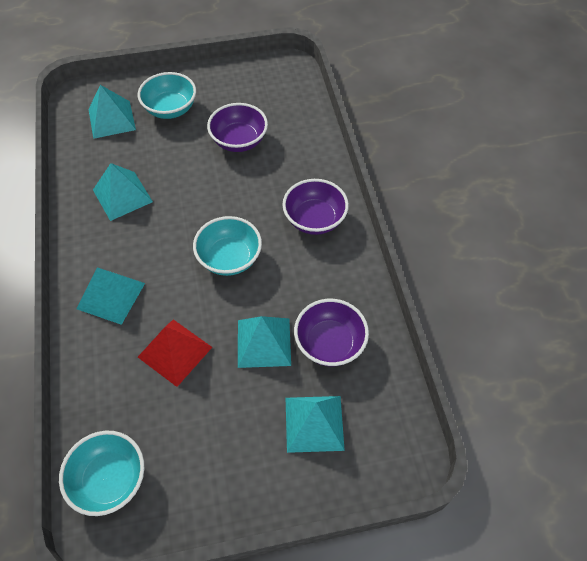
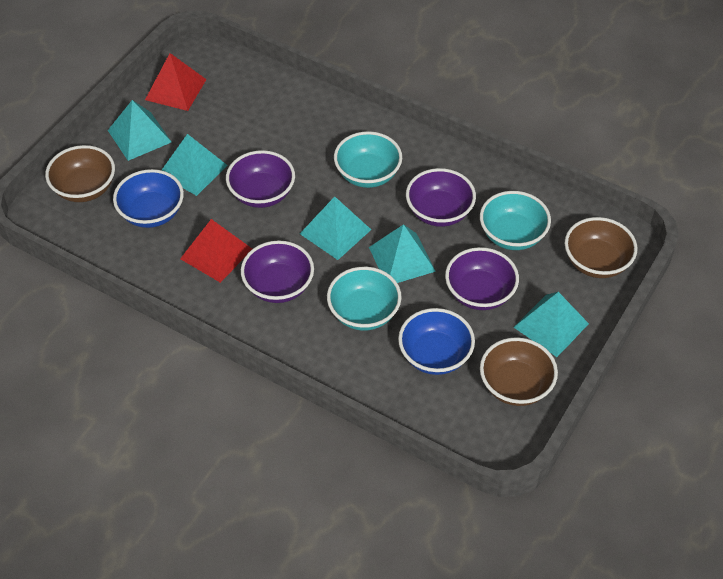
blue bowl: 0 -> 2
brown bowl: 0 -> 3
purple bowl: 3 -> 4
red pyramid: 1 -> 2

